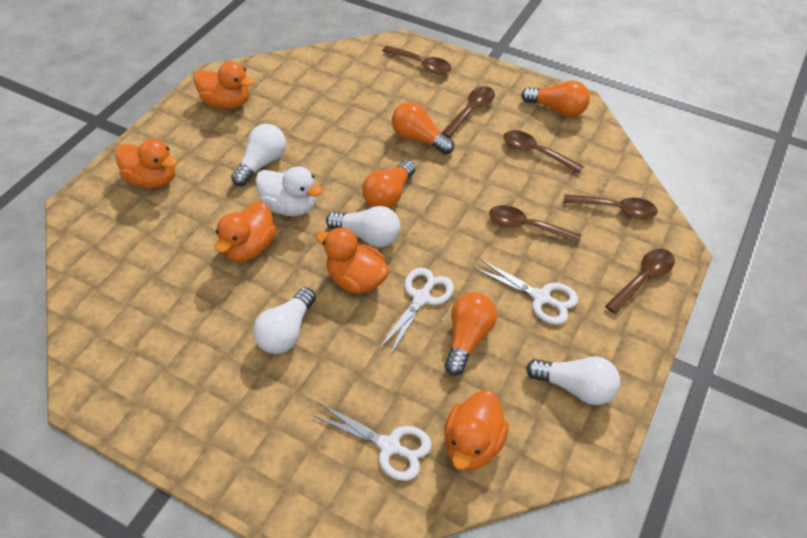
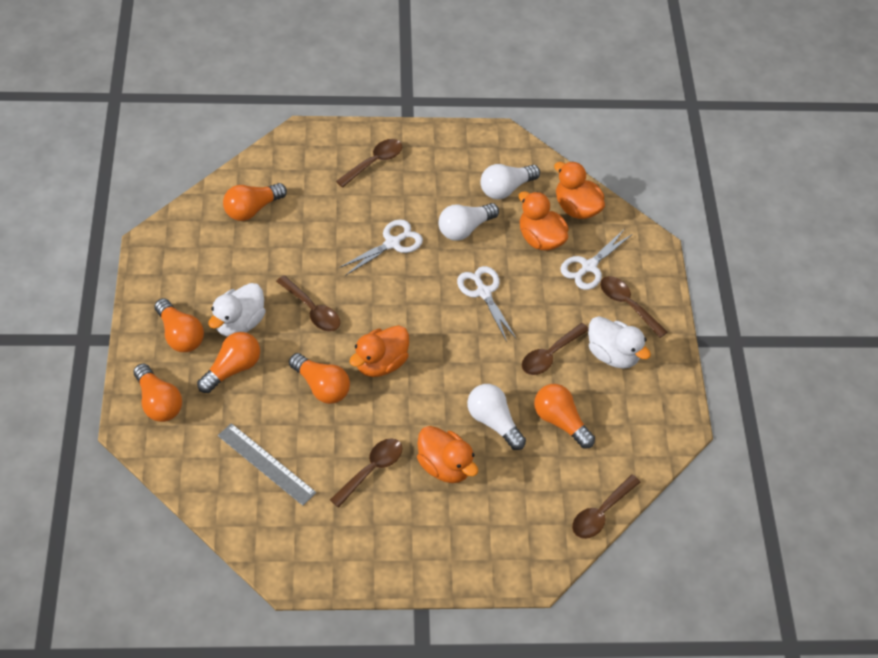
grey ruler: 0 -> 1
orange duck: 5 -> 4
orange light bulb: 4 -> 6
white duck: 1 -> 2
white light bulb: 4 -> 3

